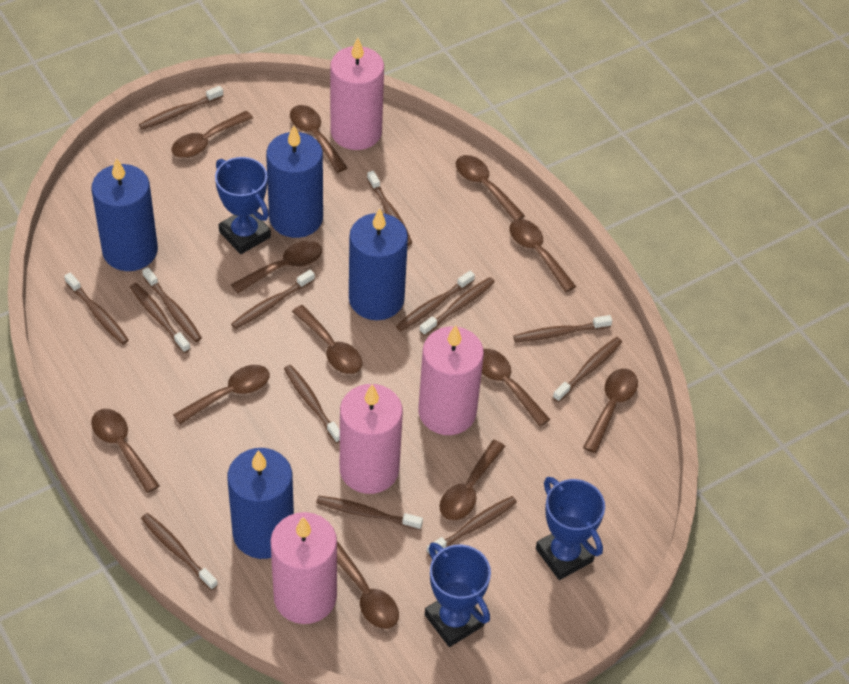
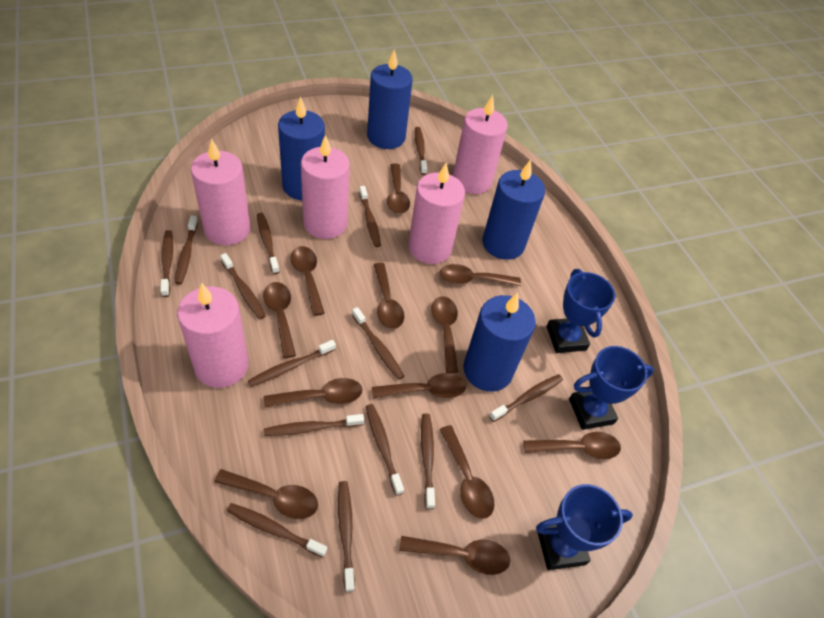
pink candle: 4 -> 5

